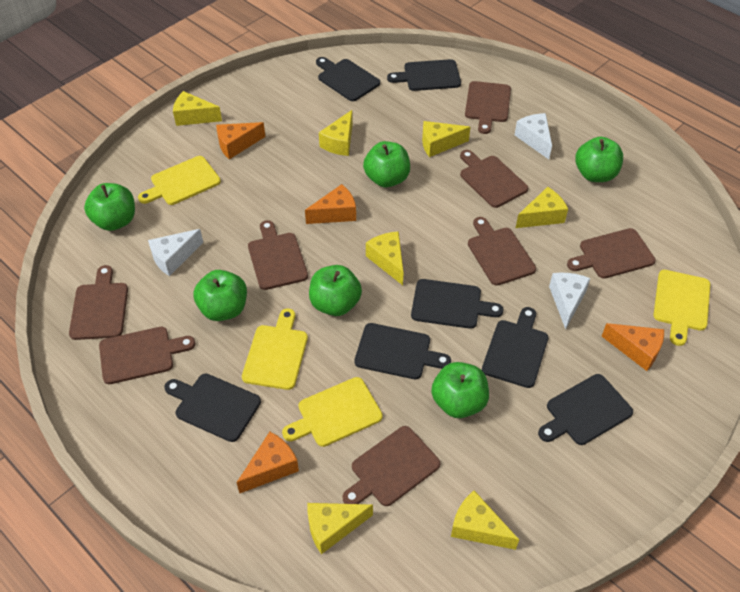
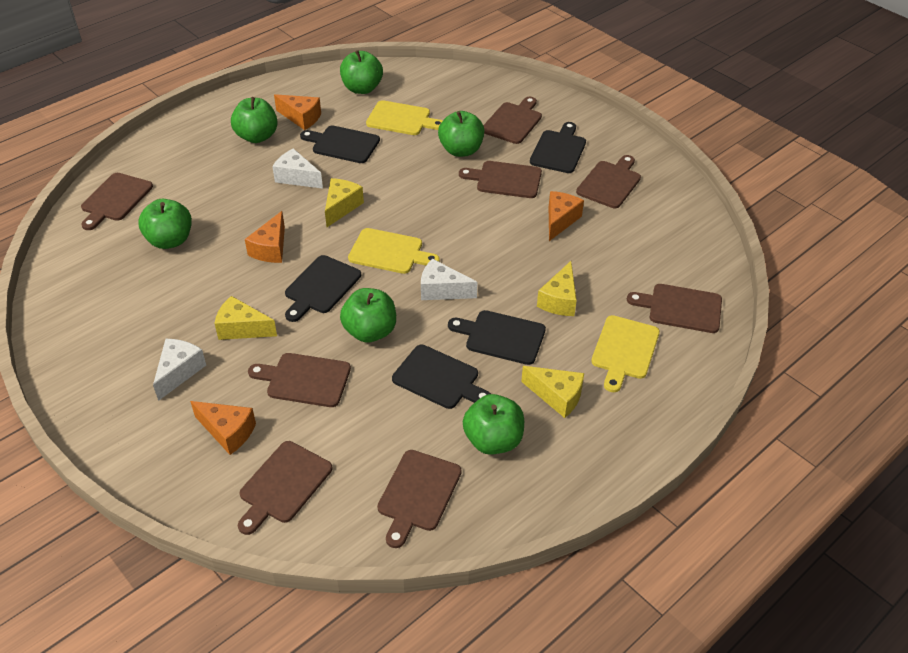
black cutting board: 7 -> 5
yellow cheese: 7 -> 4
yellow cutting board: 4 -> 3

